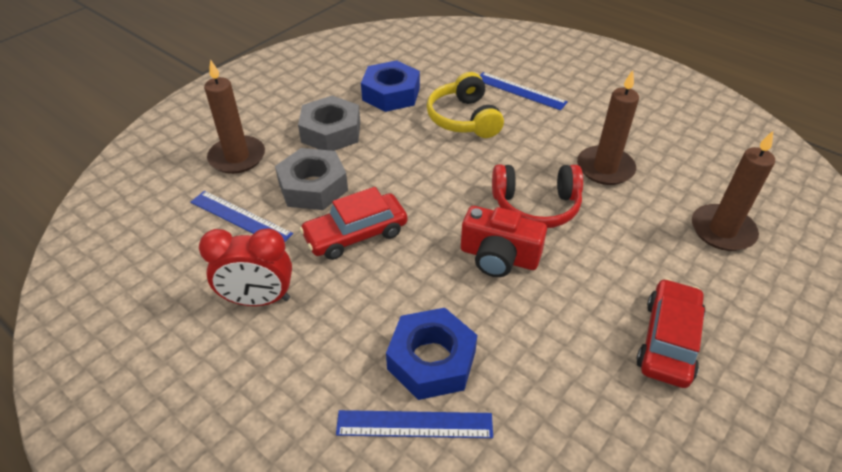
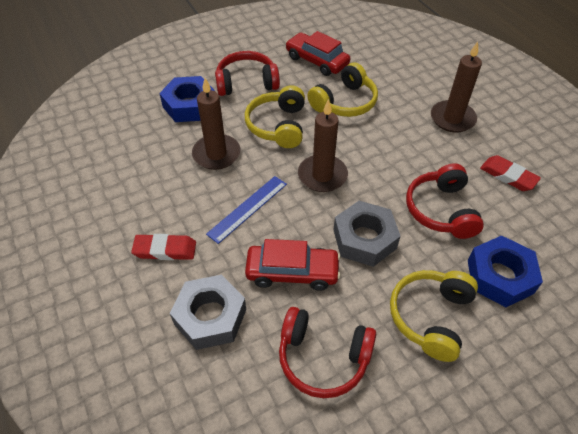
blue ruler: 3 -> 1
red camera: 1 -> 0
red clock: 1 -> 0
red eraser: 0 -> 2
red headphones: 1 -> 3
yellow headphones: 1 -> 3

